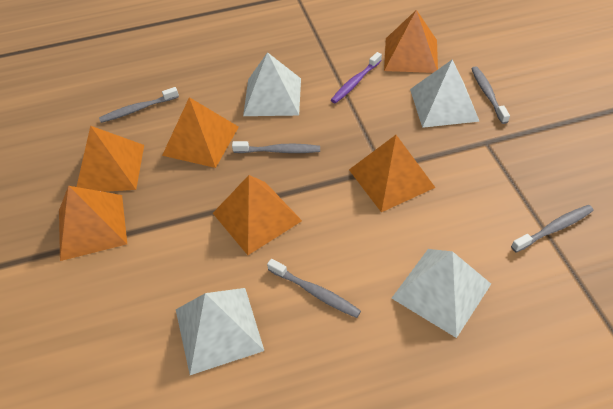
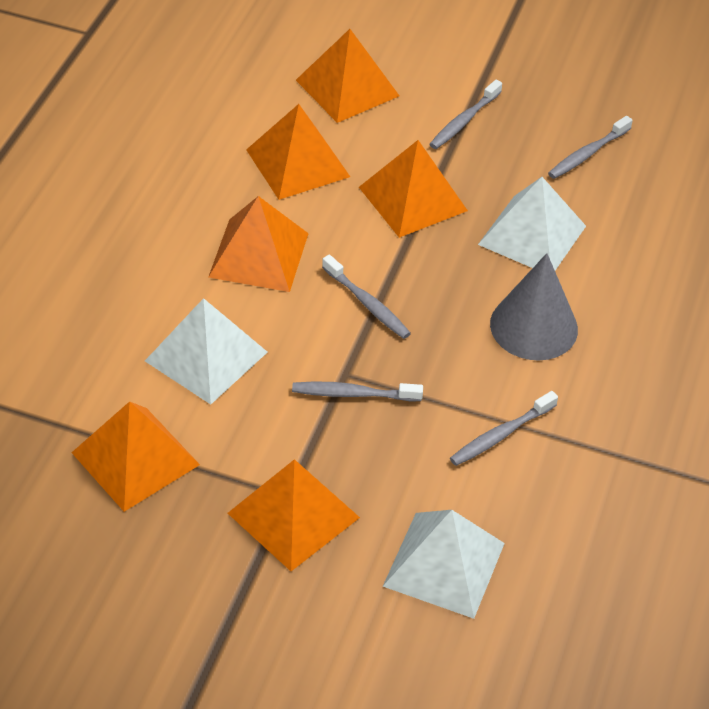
grey cone: 0 -> 1
purple toothbrush: 1 -> 0
white pyramid: 4 -> 3

